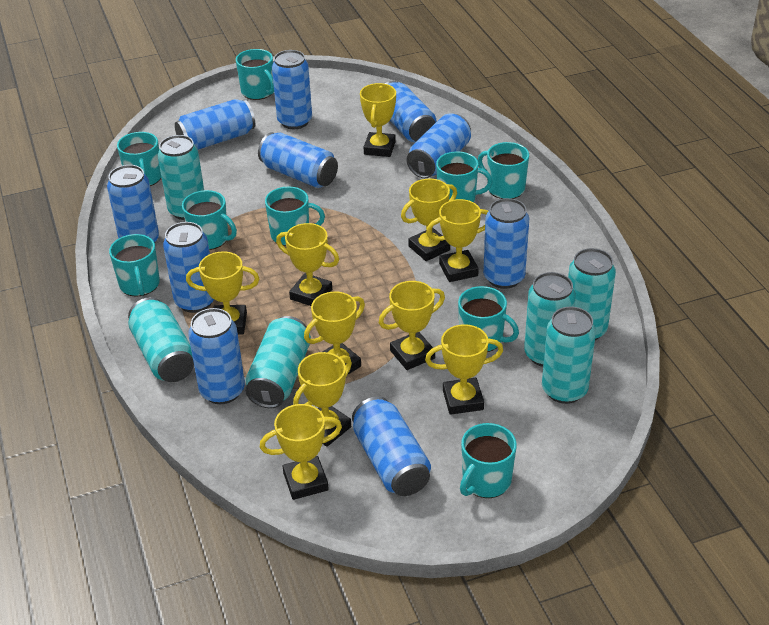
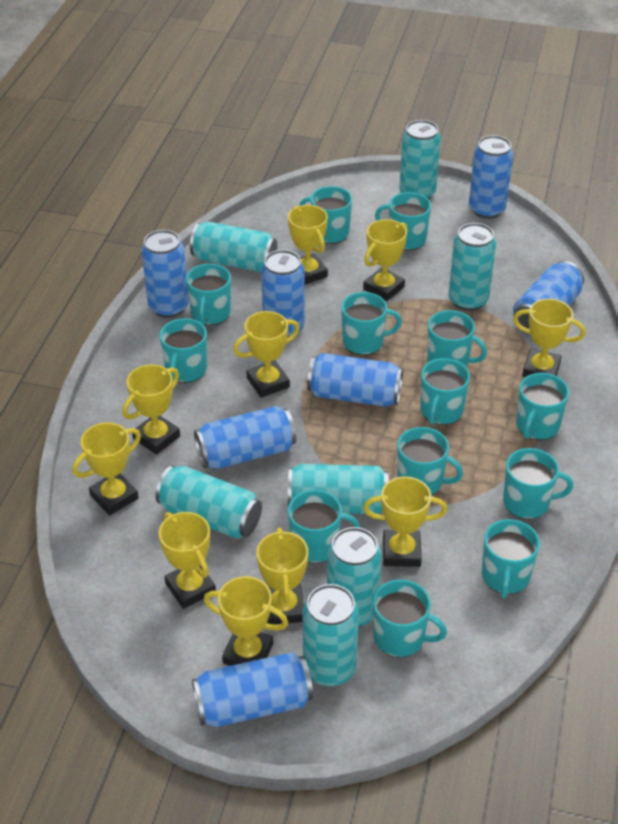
blue can: 10 -> 7
turquoise can: 6 -> 7
turquoise mug: 9 -> 13

